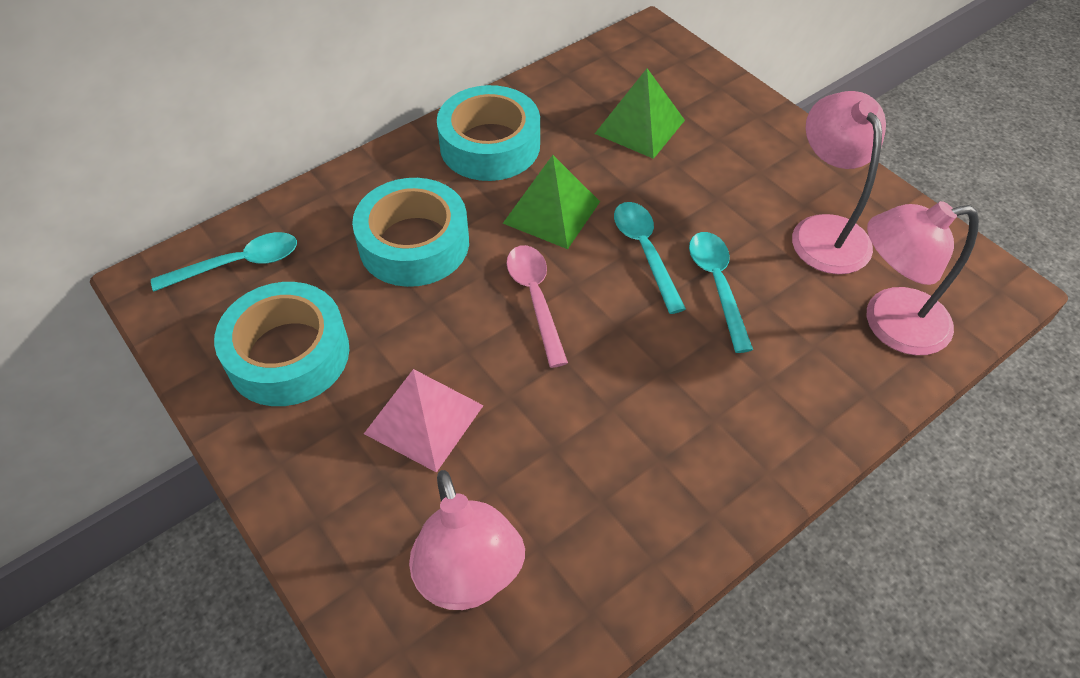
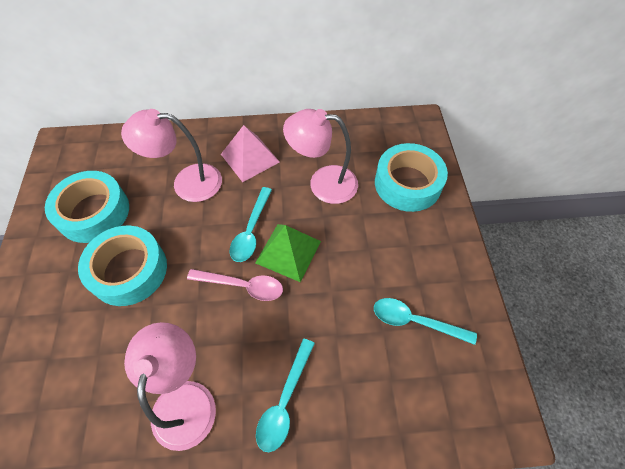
green pyramid: 2 -> 1

